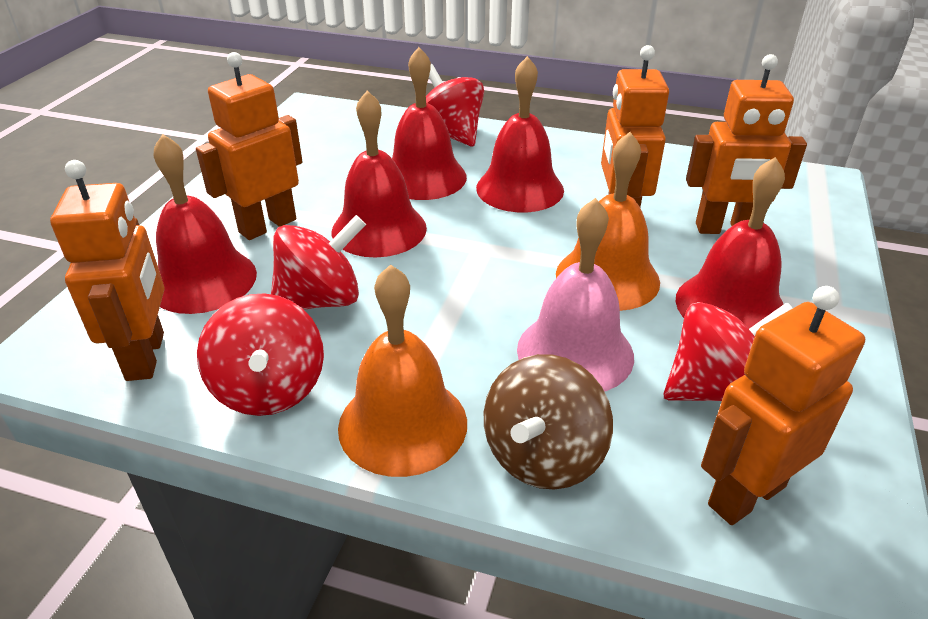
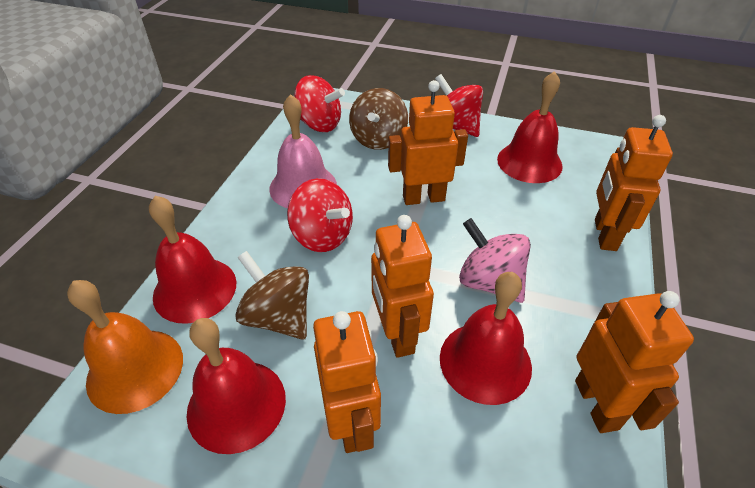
brown spinning top: 1 -> 2
orange bell: 2 -> 1
pink spinning top: 0 -> 1
red bell: 5 -> 4
red spinning top: 4 -> 3

